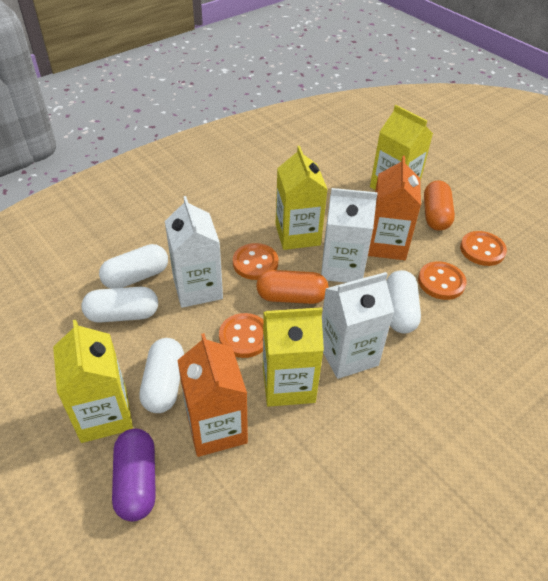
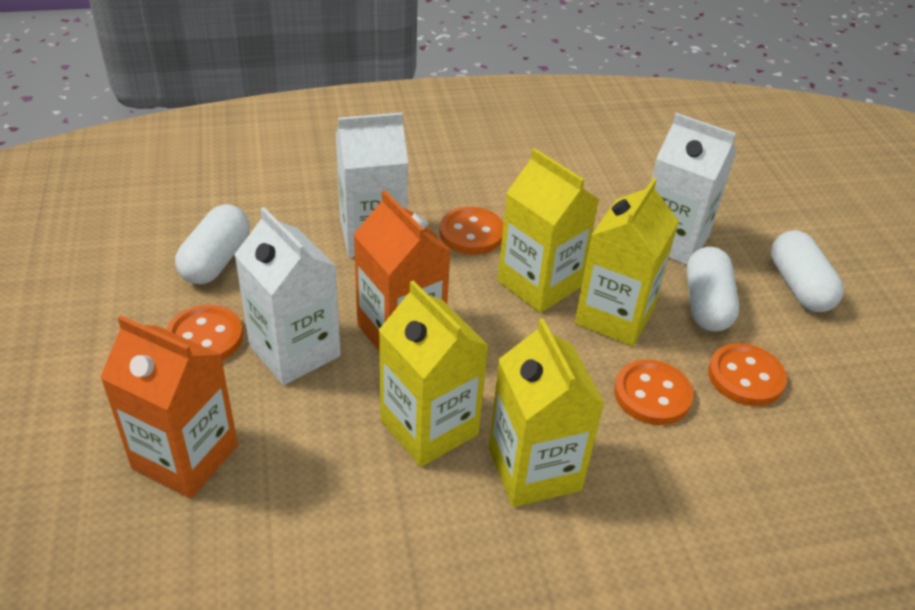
orange capsule: 2 -> 0
purple capsule: 1 -> 0
white capsule: 4 -> 3

